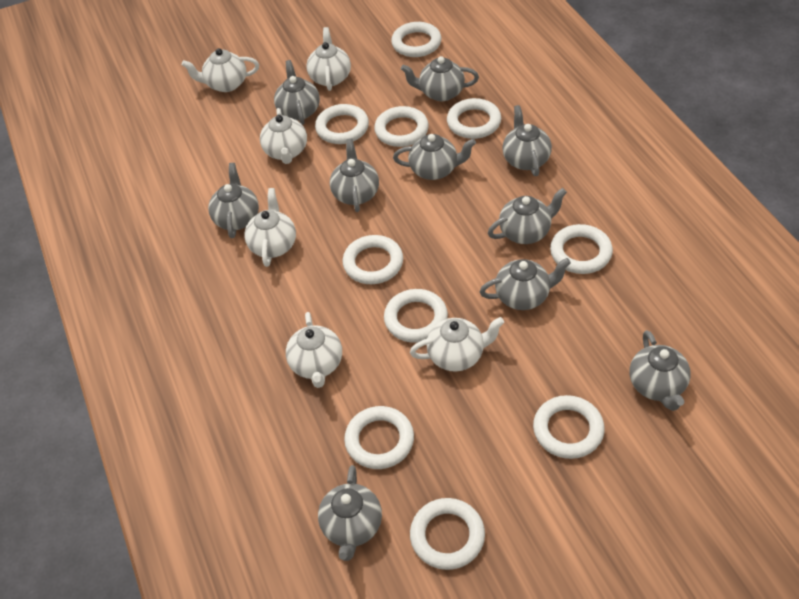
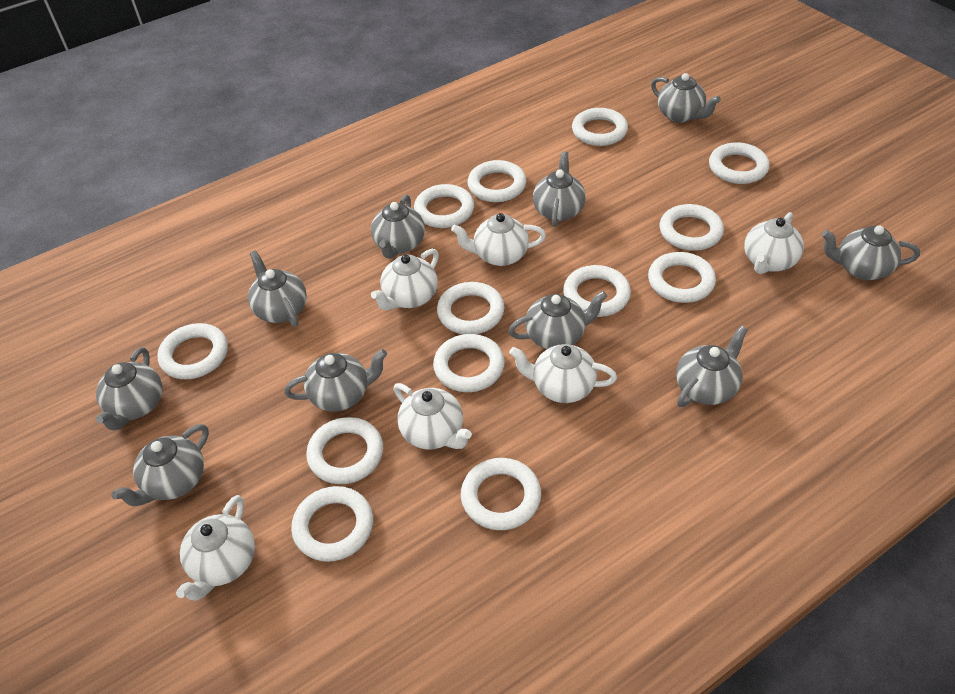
white ring: 10 -> 13

